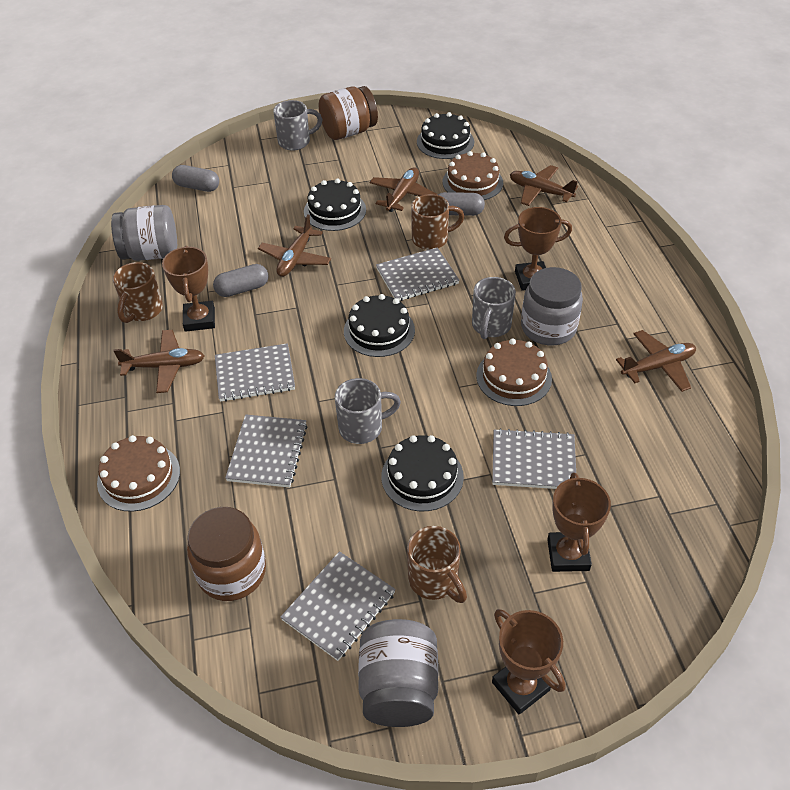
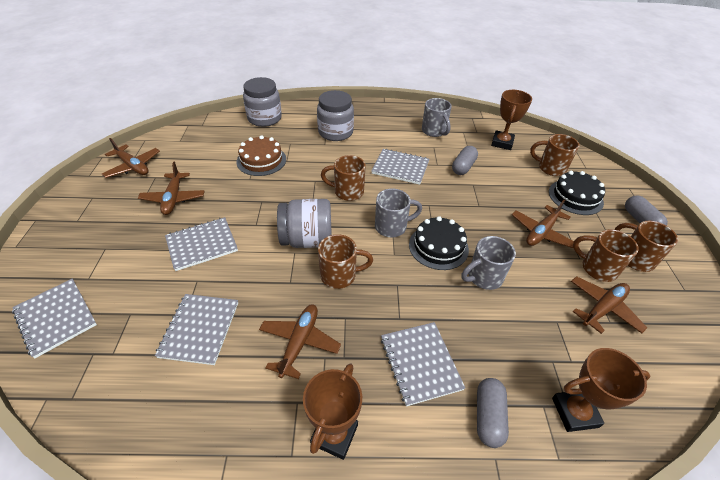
black cake: 4 -> 2
brown cake: 3 -> 1
brown jar: 2 -> 0
brown mug: 3 -> 5
brown trophy: 4 -> 3

